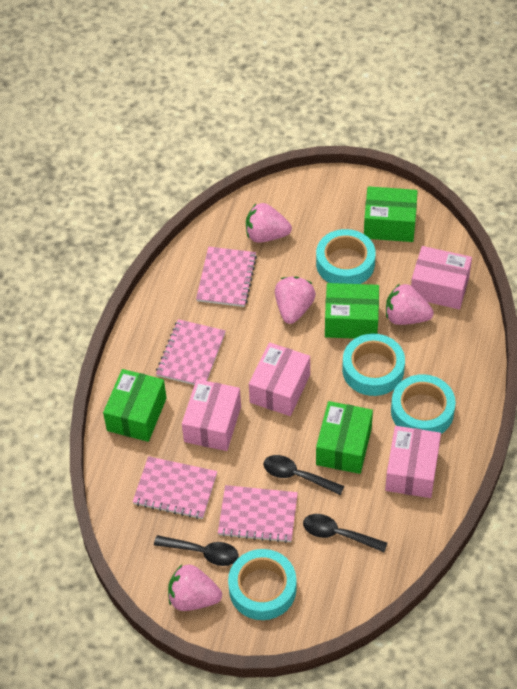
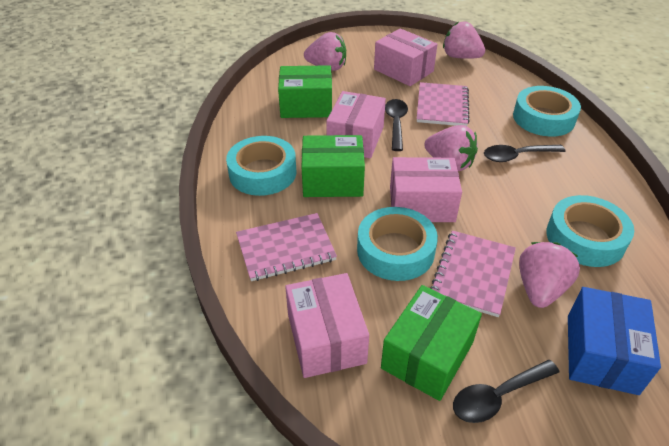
blue box: 0 -> 1
green box: 4 -> 3
pink notebook: 4 -> 3

